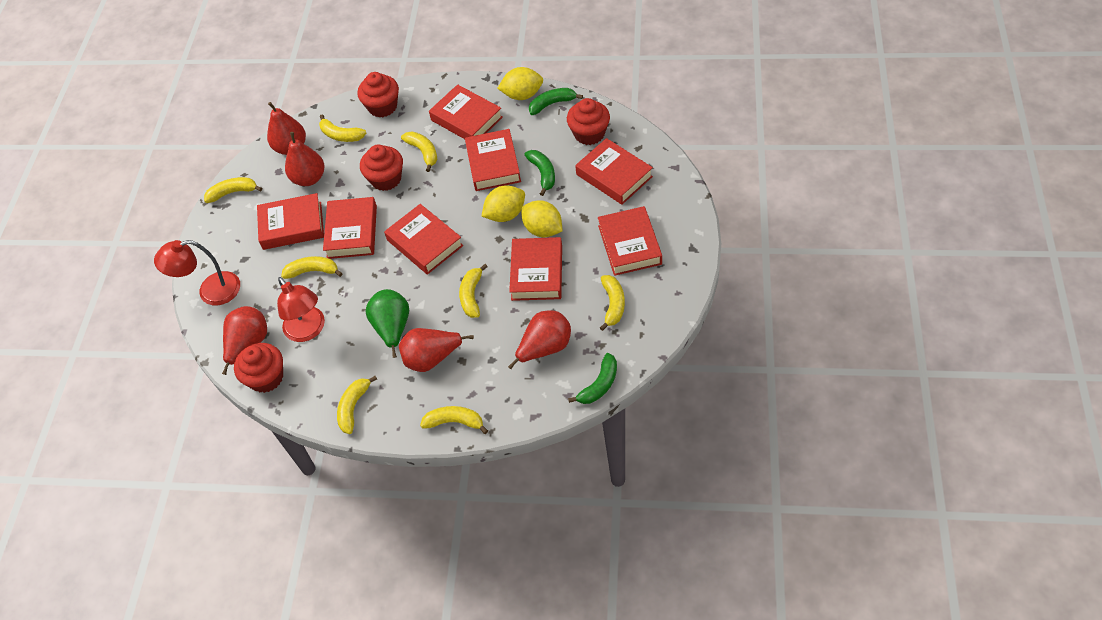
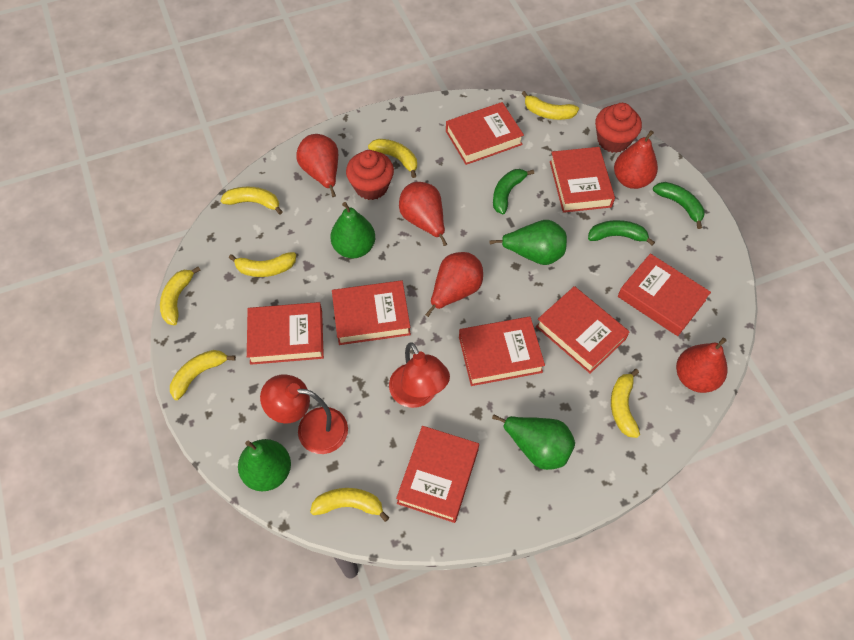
green pear: 1 -> 4
red cupcake: 4 -> 2
yellow lemon: 3 -> 0

